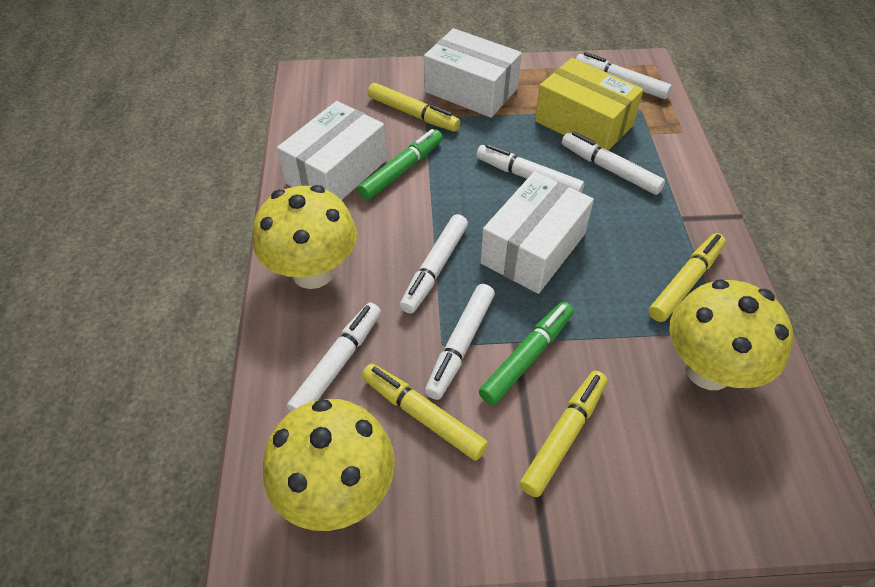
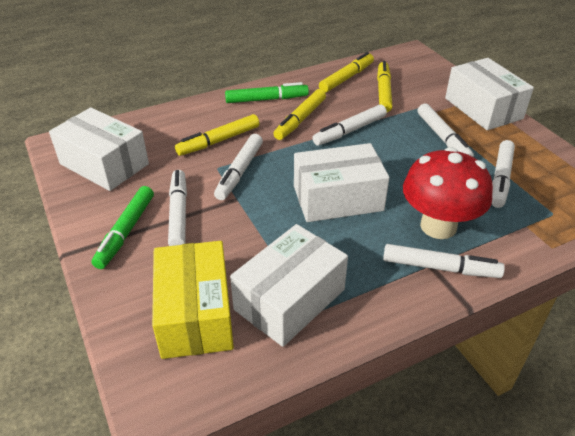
red mushroom: 0 -> 1
white box: 3 -> 4
yellow mushroom: 3 -> 0

